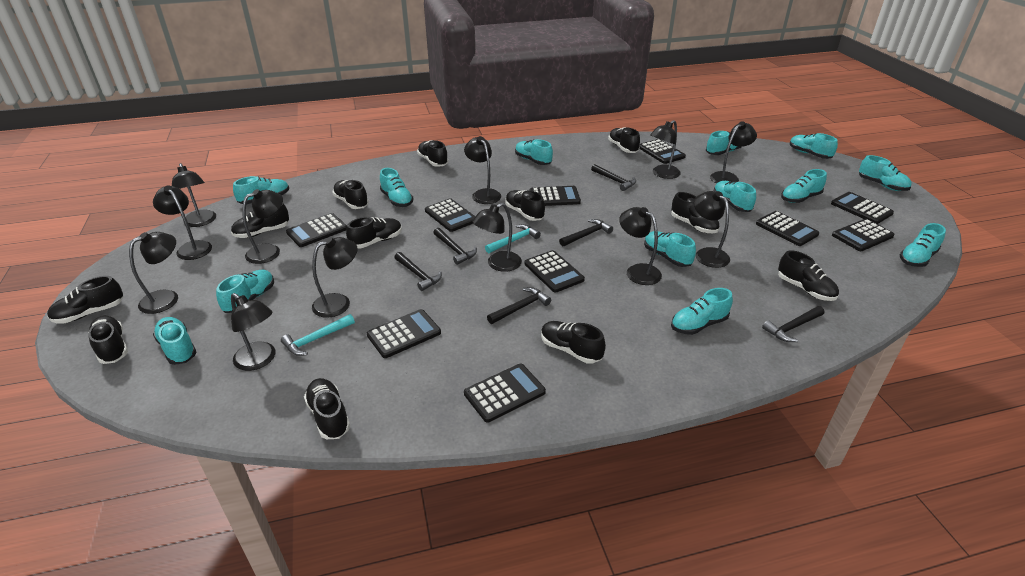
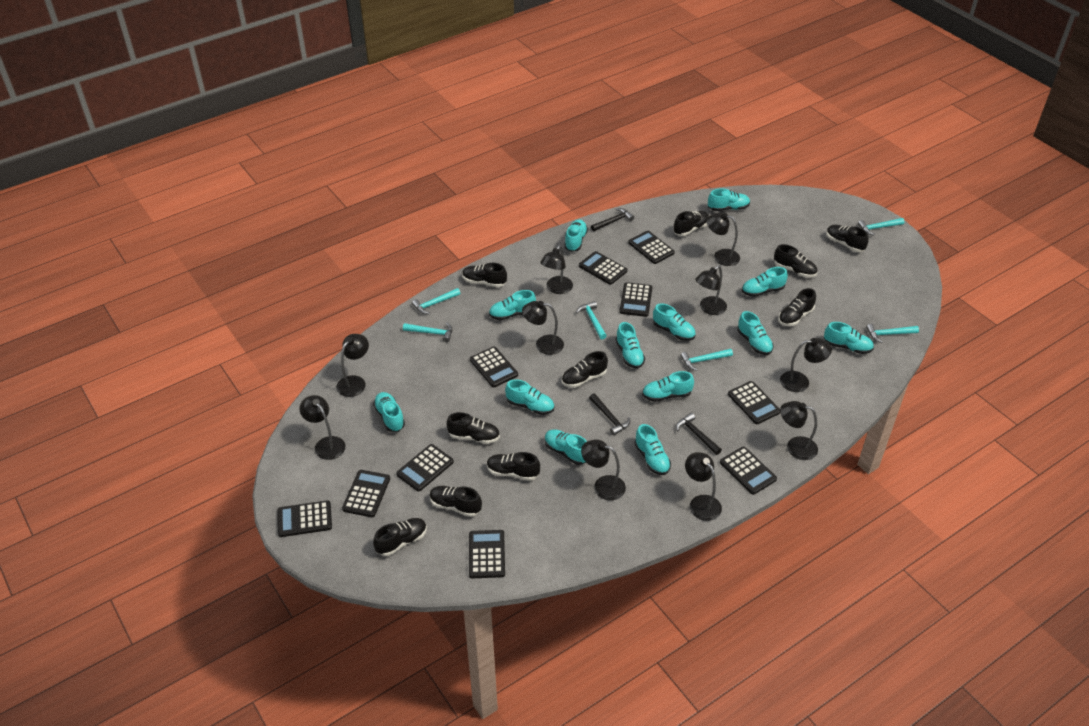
black hammer: 6 -> 3
black lamp: 12 -> 10
black shoe: 12 -> 10
turquoise hammer: 2 -> 6

